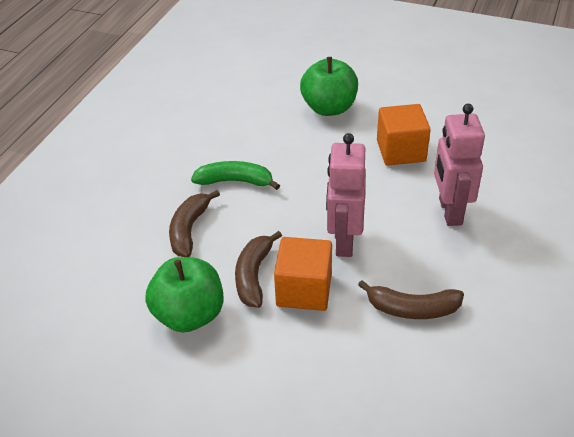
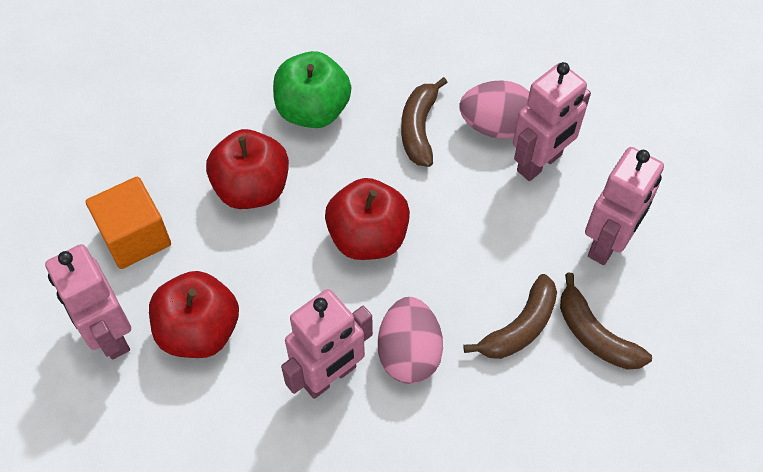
green apple: 2 -> 1
green banana: 1 -> 0
orange cube: 2 -> 1
pink egg: 0 -> 2
pink robot: 2 -> 4
red apple: 0 -> 3

